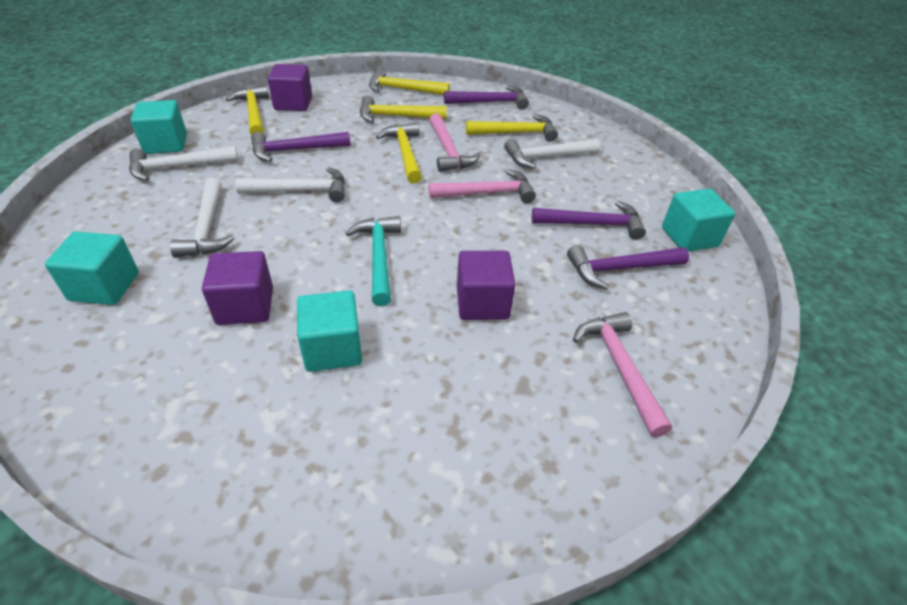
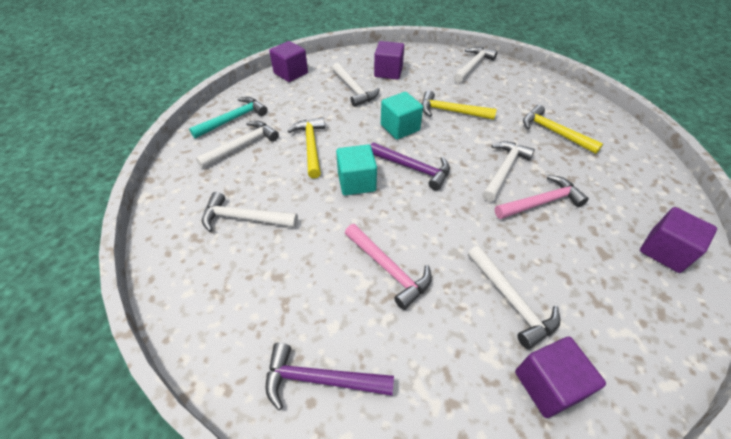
pink hammer: 3 -> 2
purple cube: 3 -> 4
purple hammer: 4 -> 2
turquoise cube: 4 -> 2
white hammer: 4 -> 6
yellow hammer: 5 -> 3

